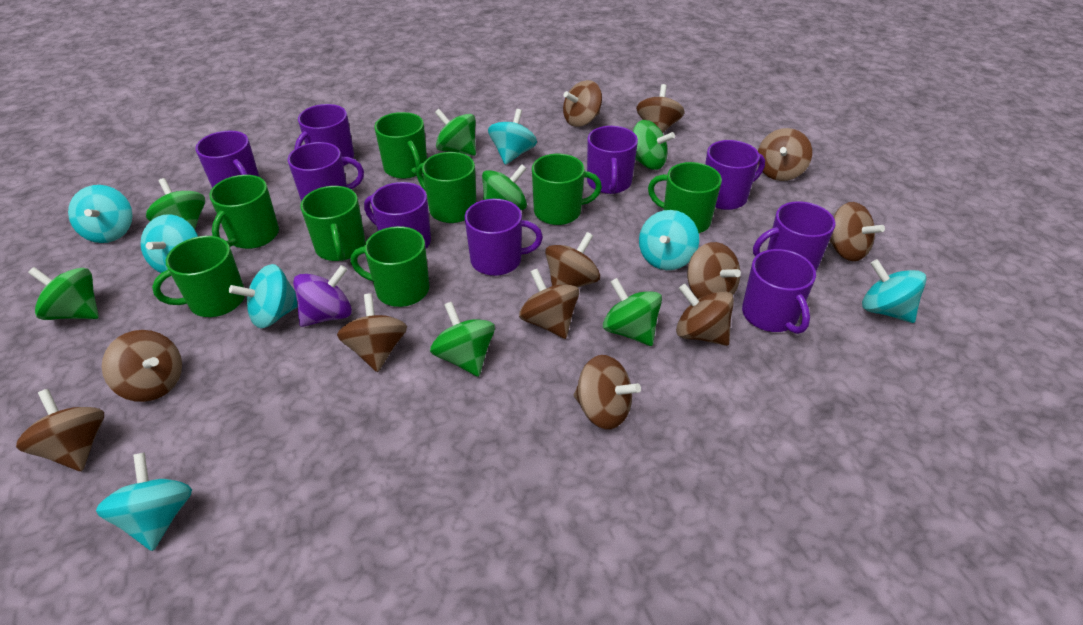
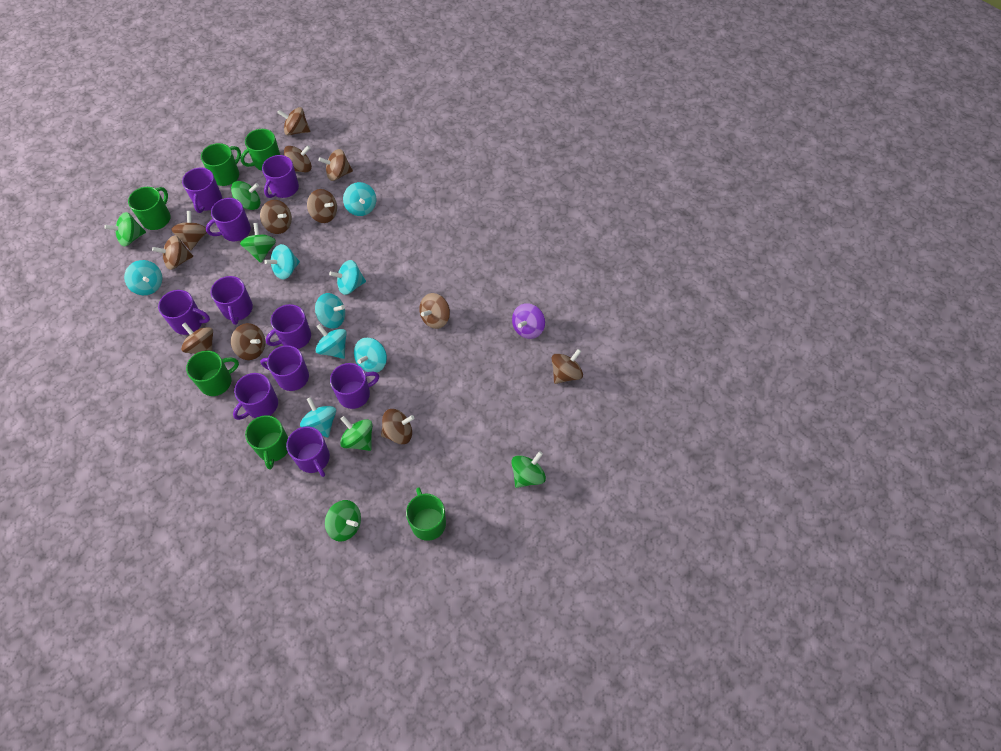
green mug: 8 -> 6
green spinning top: 7 -> 6
purple mug: 9 -> 10
turquoise spinning top: 7 -> 8

